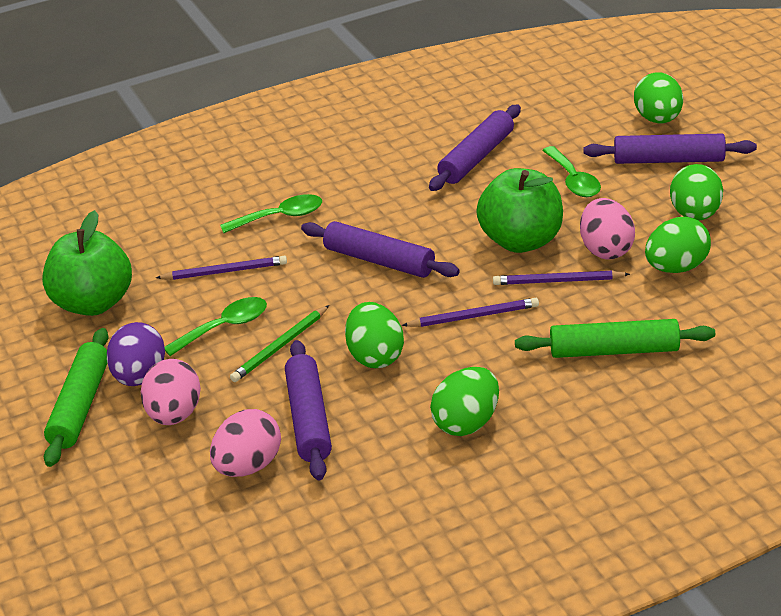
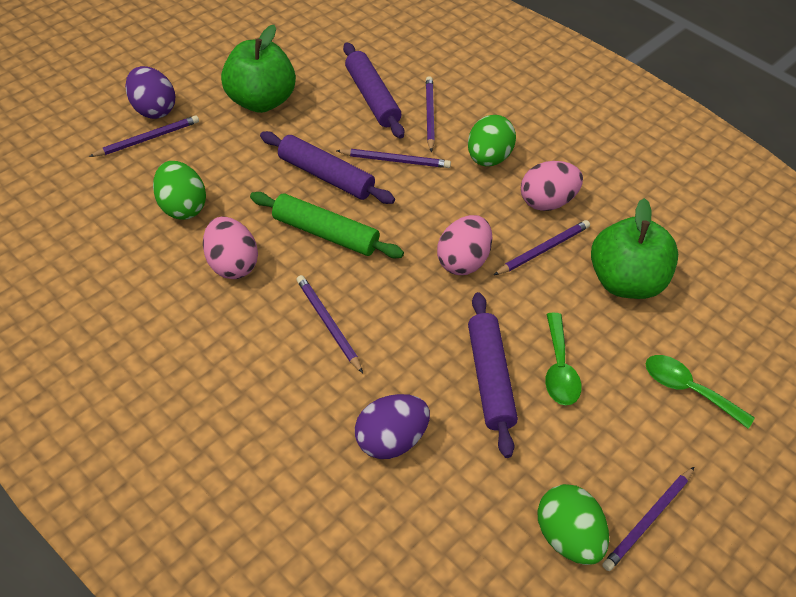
green egg: 5 -> 3
green pencil: 1 -> 0
green rolling pin: 2 -> 1
green spoon: 3 -> 2
purple egg: 1 -> 2
purple pencil: 3 -> 6
purple rolling pin: 4 -> 3

